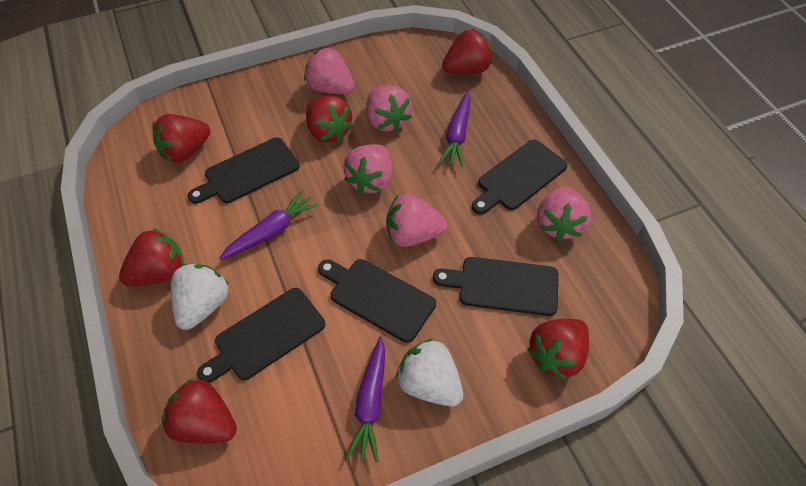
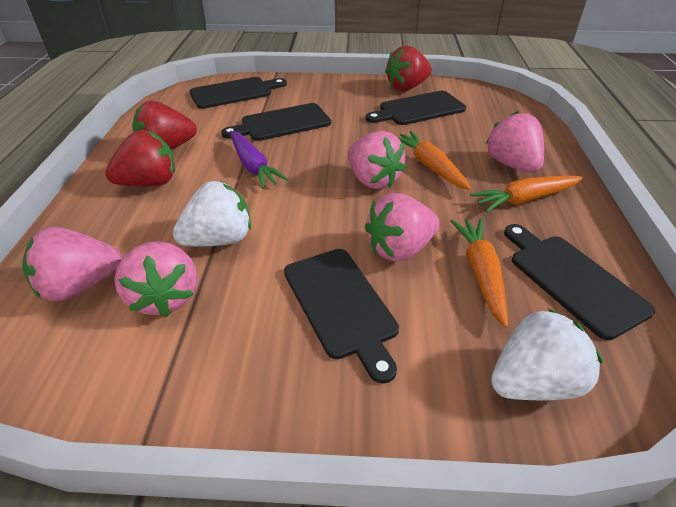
orange carrot: 0 -> 3
purple carrot: 3 -> 1
red strawberry: 6 -> 3

